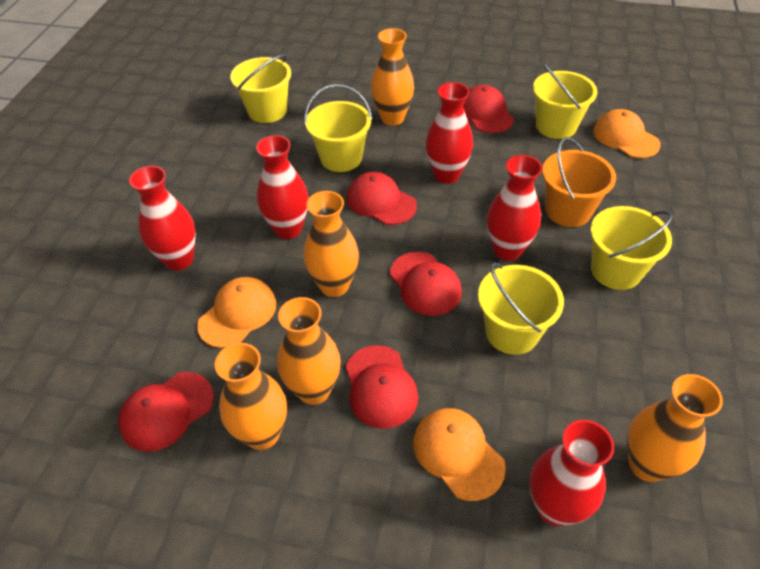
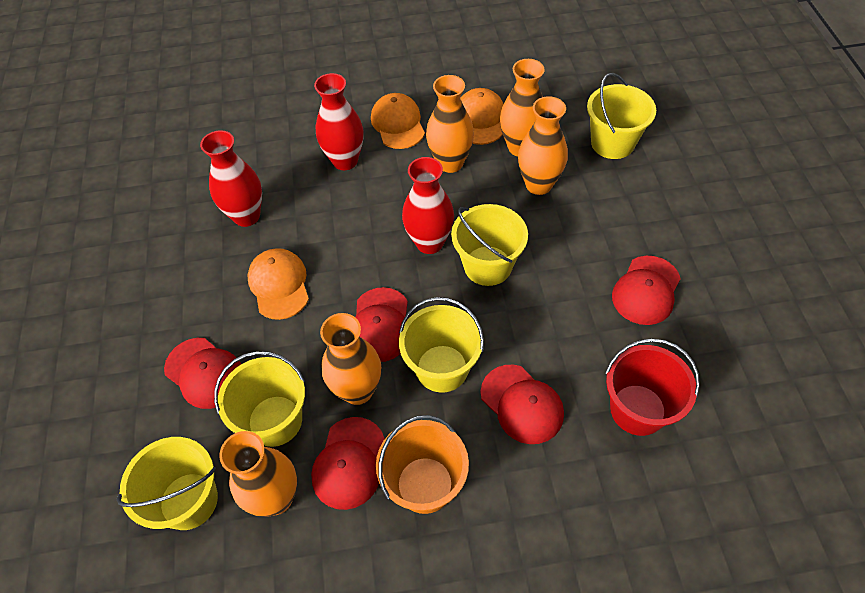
red bucket: 0 -> 1
red vase: 5 -> 3

